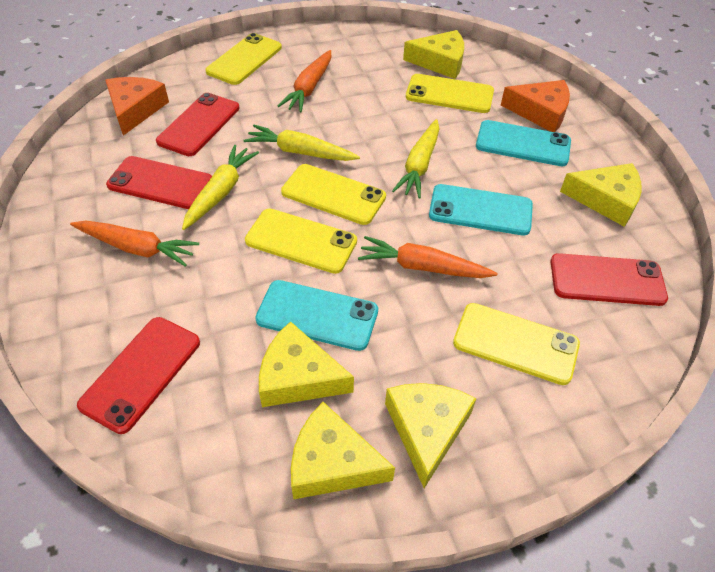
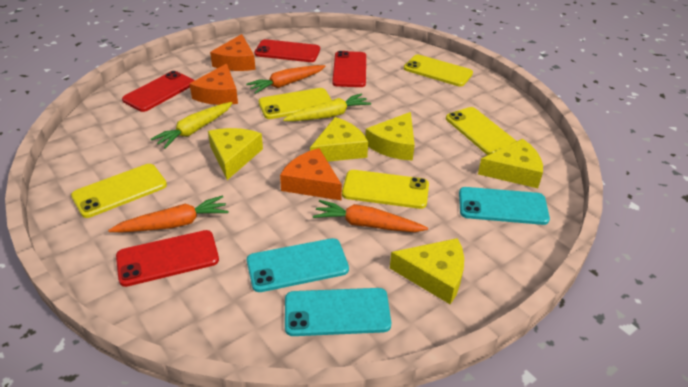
orange cheese: 2 -> 3
yellow carrot: 3 -> 2

